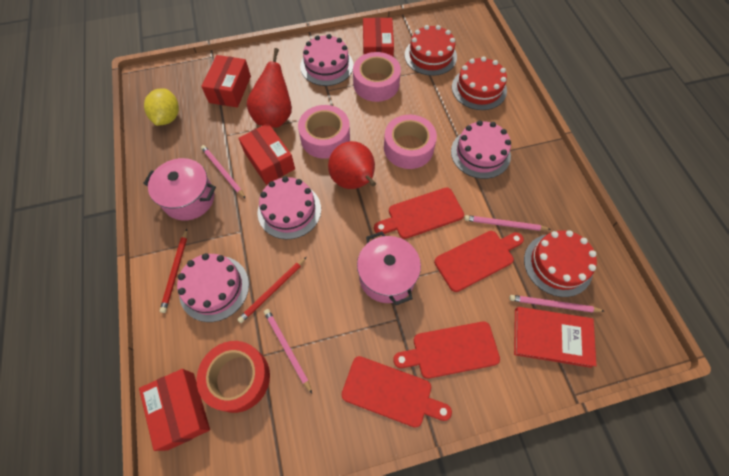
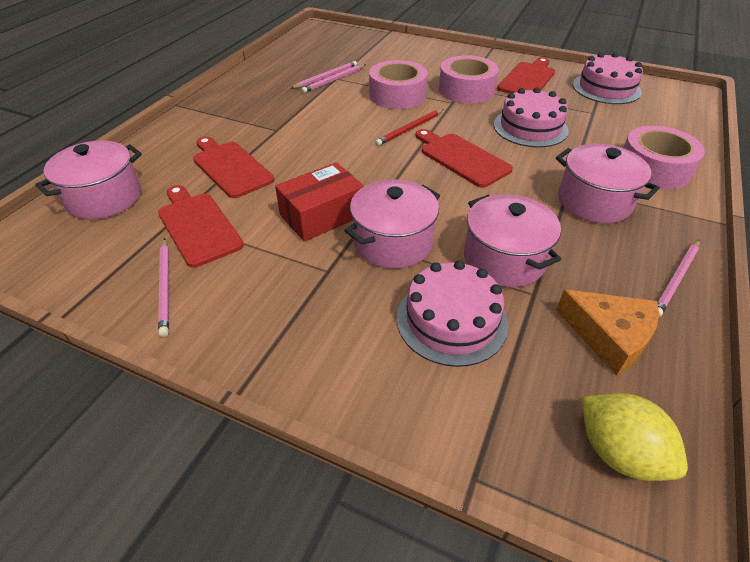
orange cheese: 0 -> 1
pink cake: 4 -> 3
pink pot: 2 -> 4
red book: 1 -> 0
red box: 4 -> 1
red cake: 3 -> 0
red pear: 2 -> 0
red pencil: 2 -> 1
red tape: 1 -> 0

